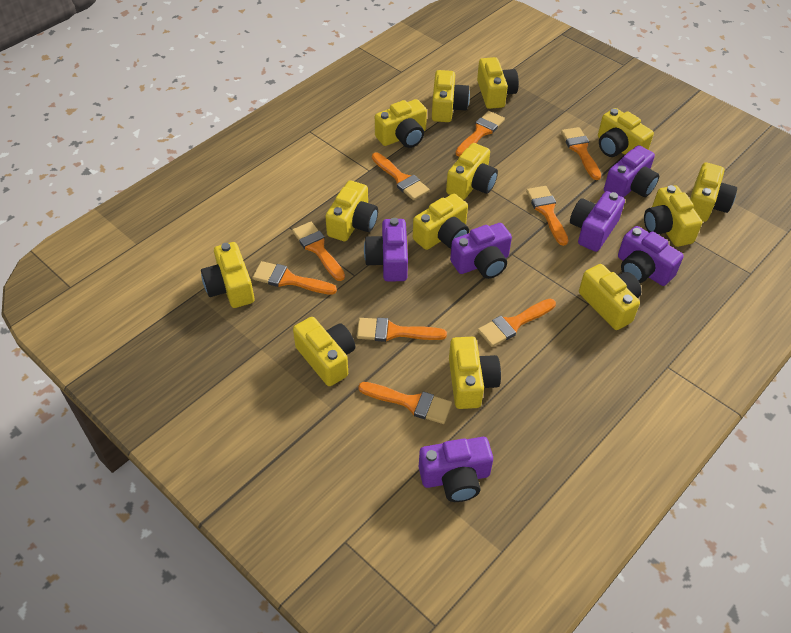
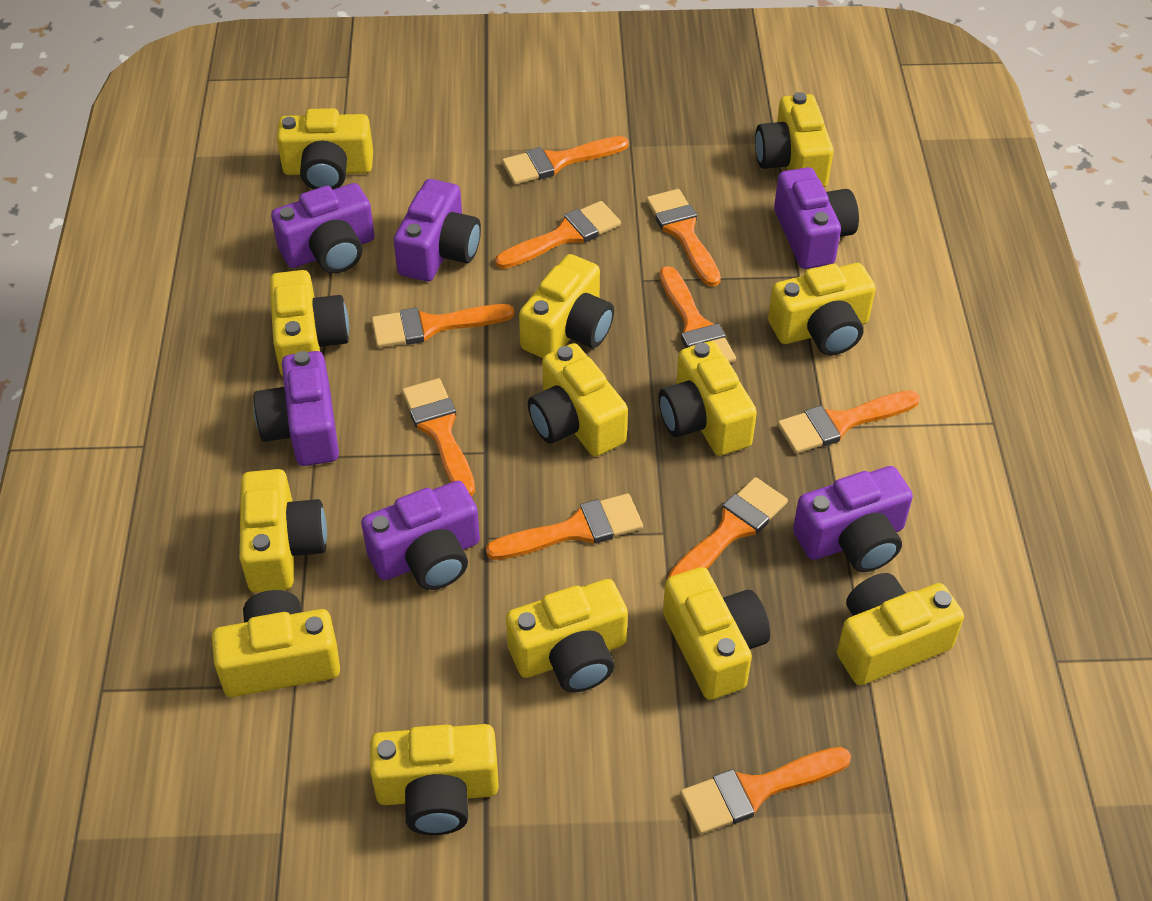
orange brush: 9 -> 10

